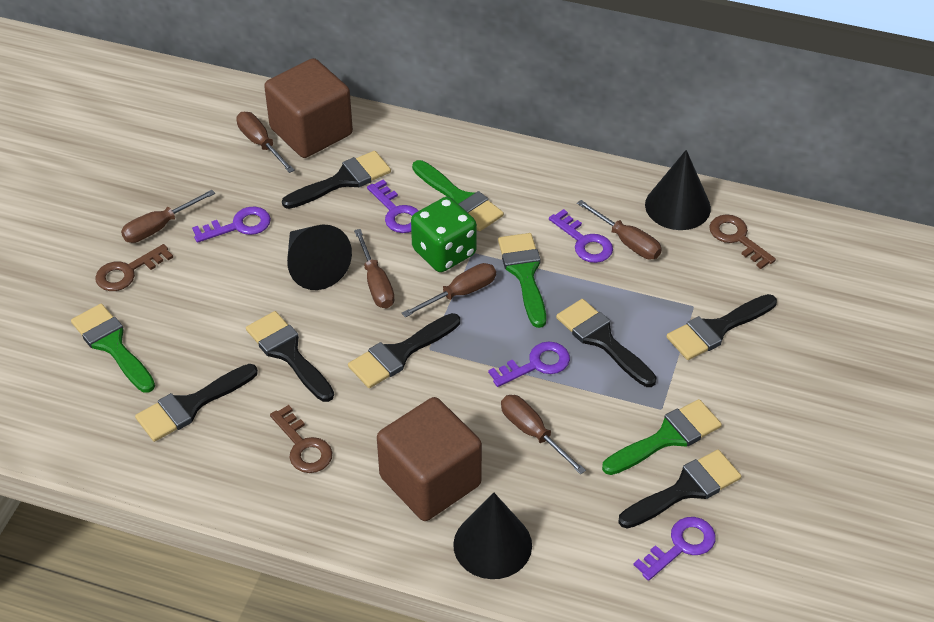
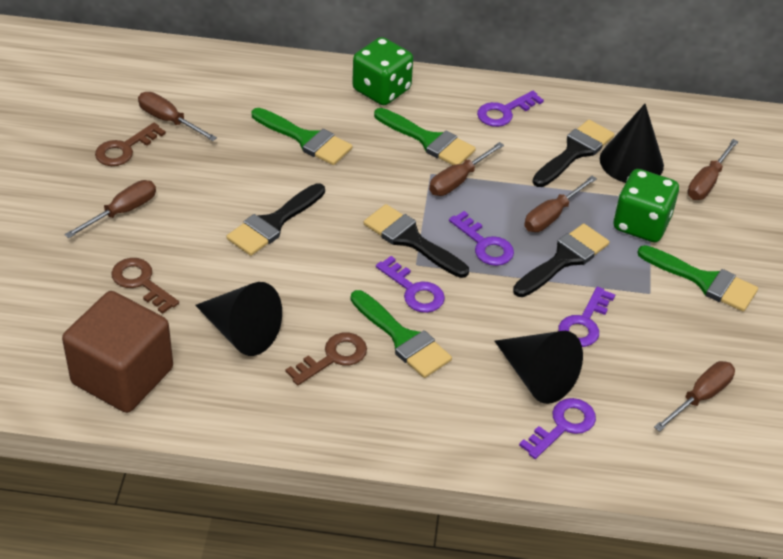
black brush: 7 -> 4
brown cube: 2 -> 1
green dice: 1 -> 2

